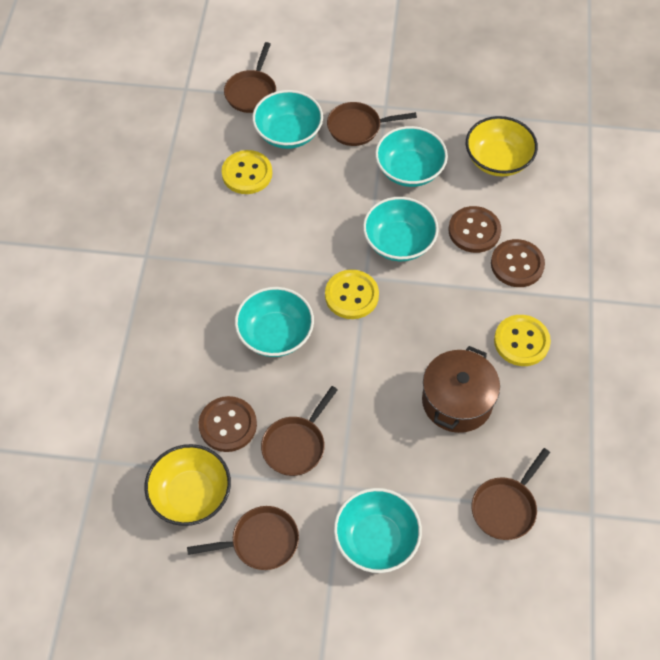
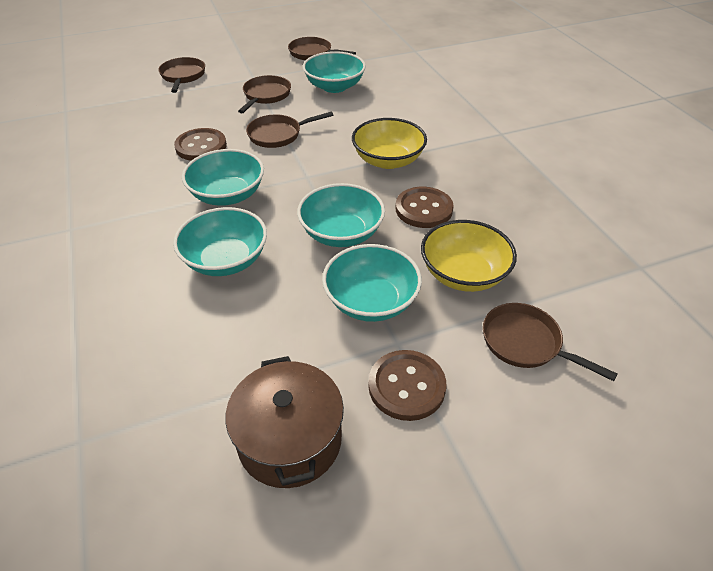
yellow button: 3 -> 0

